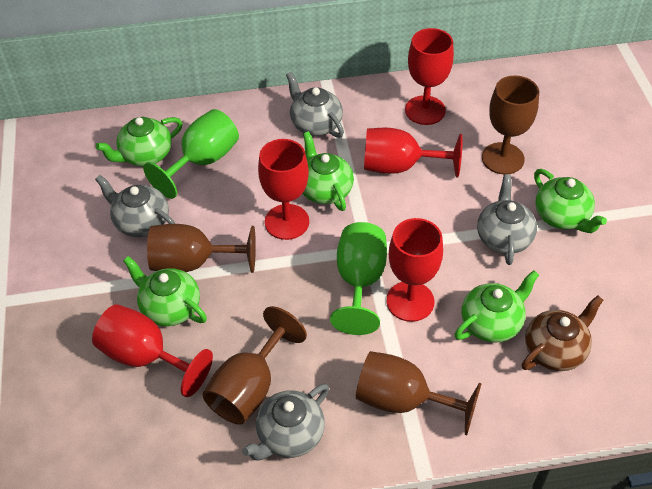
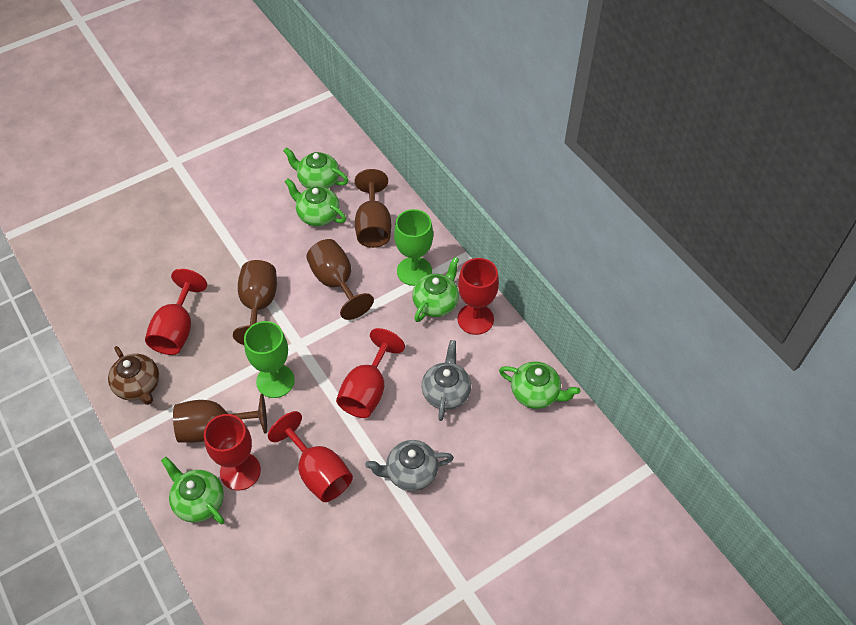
grey teapot: 4 -> 2

